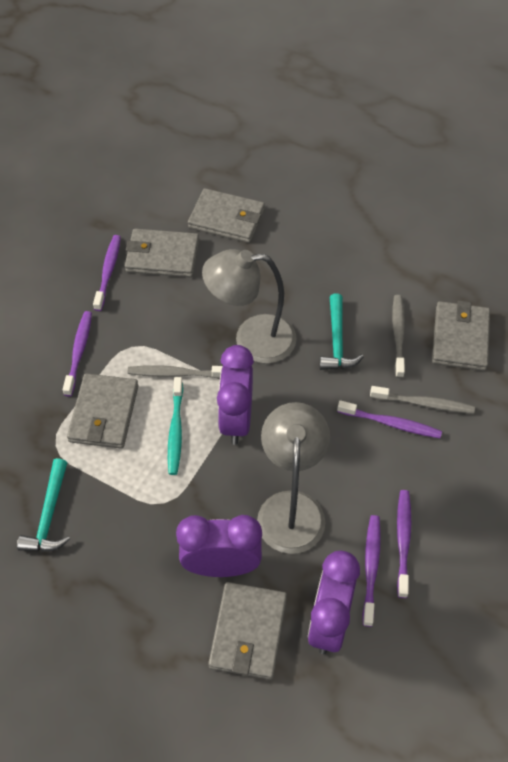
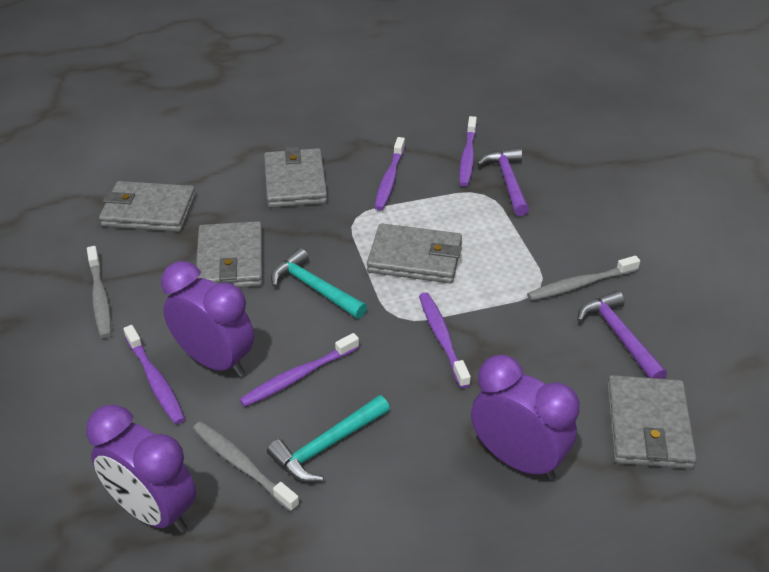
grey lamp: 2 -> 0
purple hammer: 0 -> 2
turquoise toothbrush: 1 -> 0

